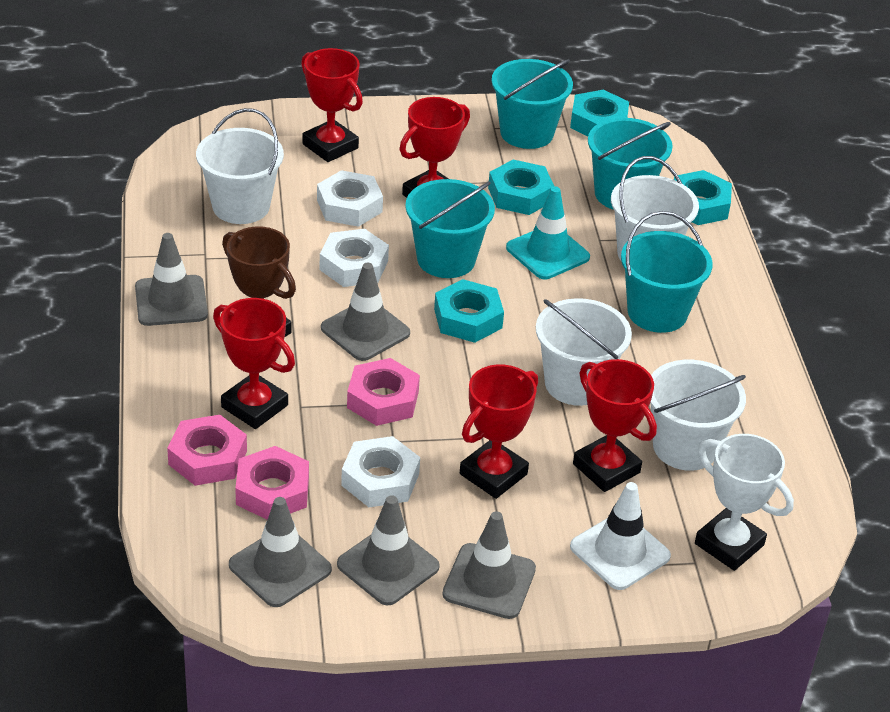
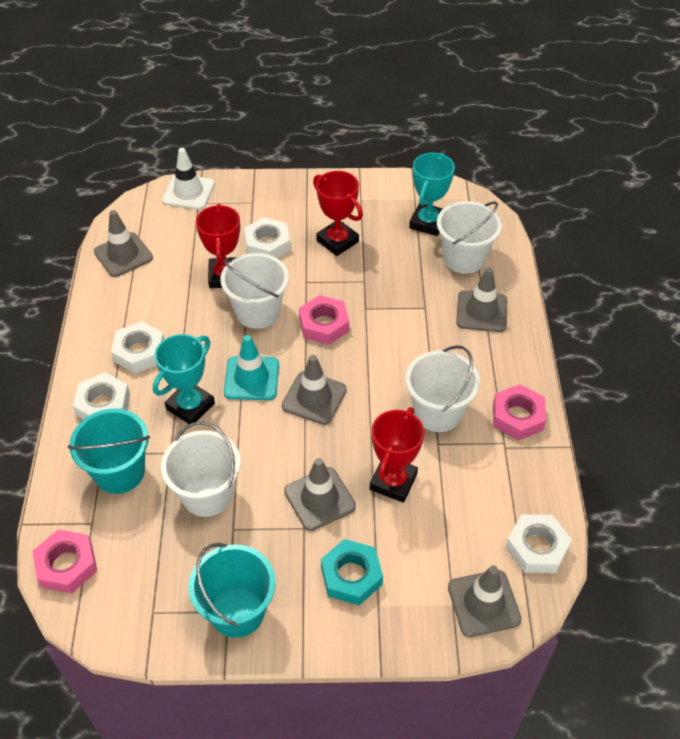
brown trophy: 1 -> 0
red trophy: 5 -> 3
turquoise bucket: 4 -> 2
turquoise nut: 4 -> 1
turquoise trophy: 0 -> 2
white nut: 3 -> 4
white trophy: 1 -> 0

